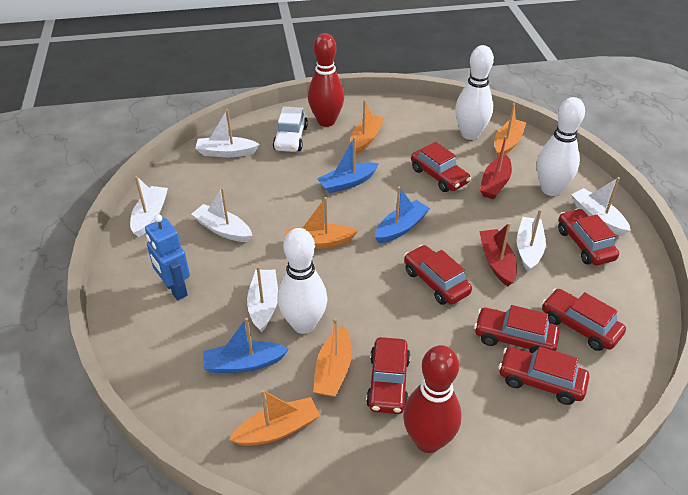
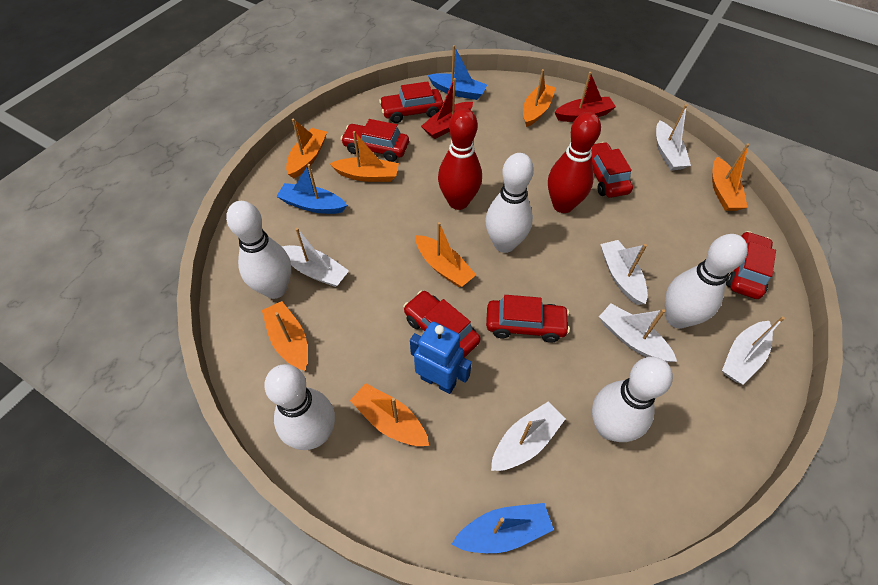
orange boat: 5 -> 7
red car: 7 -> 6
white bowling pin: 3 -> 5
white car: 1 -> 0

